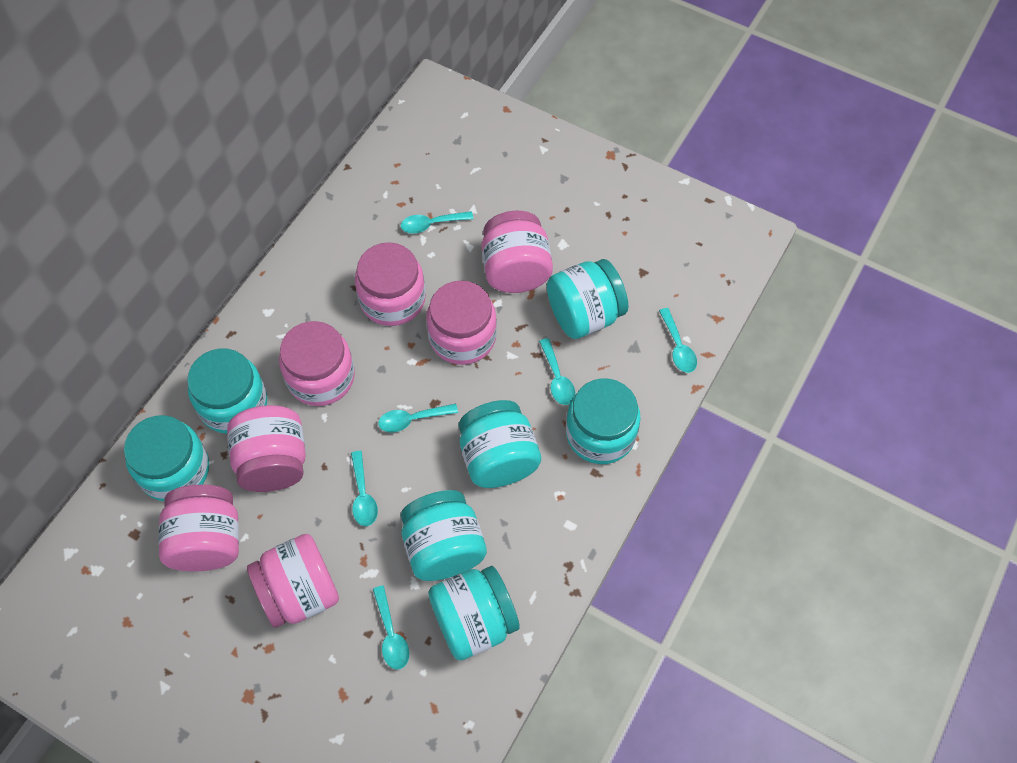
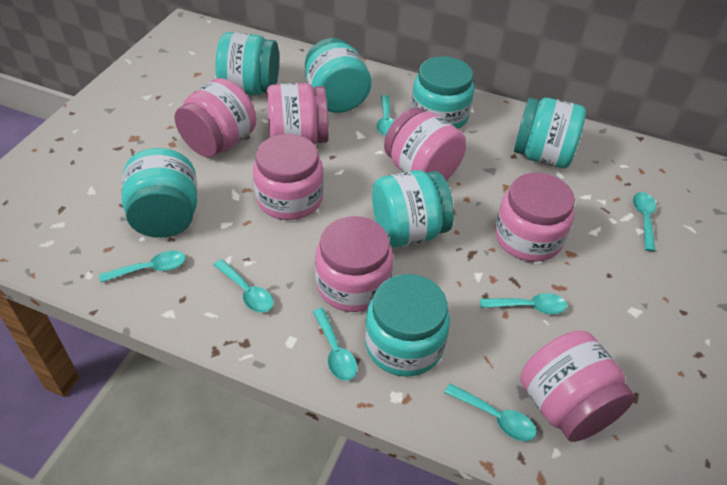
turquoise spoon: 6 -> 7

